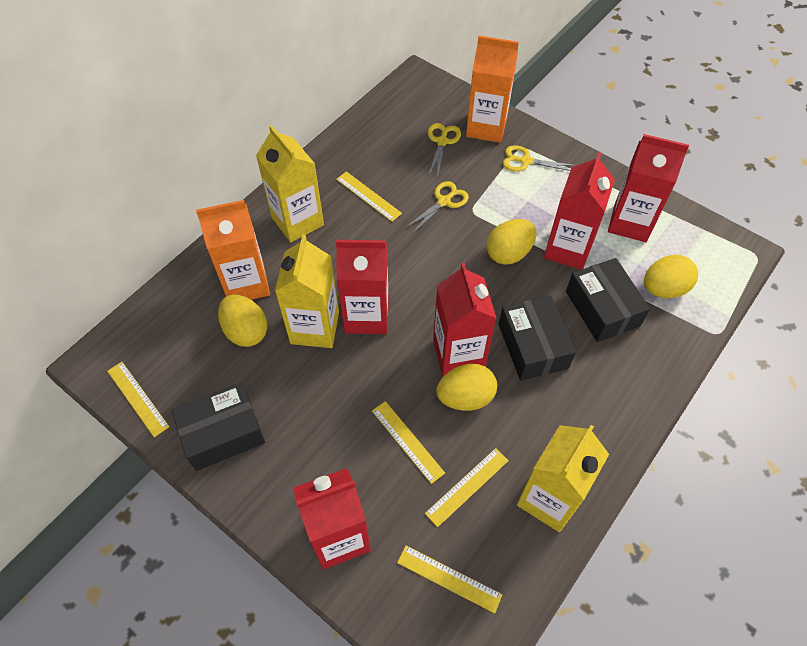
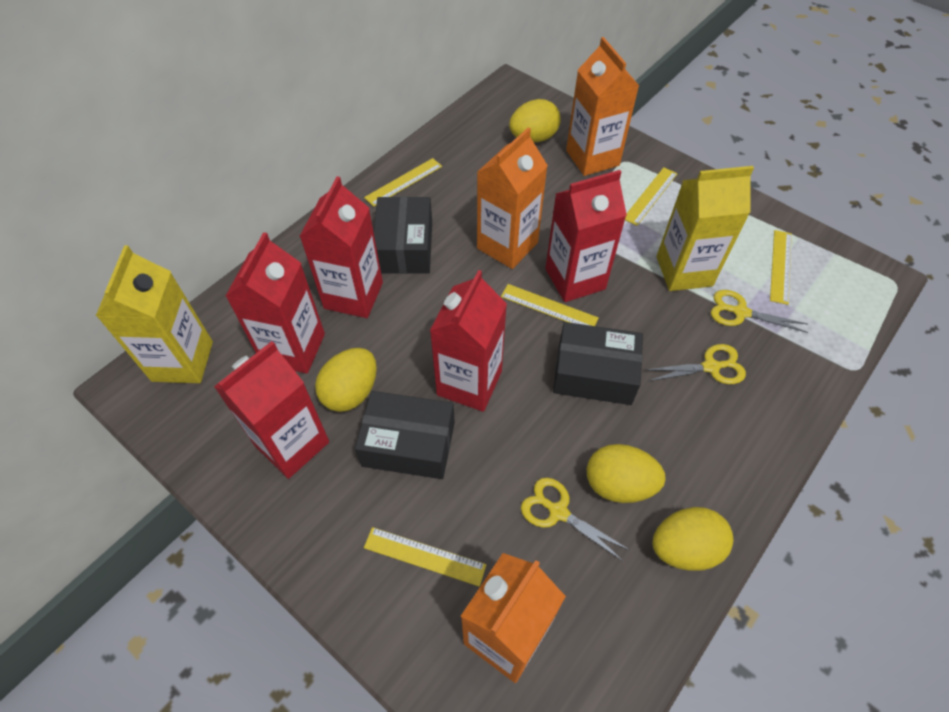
orange carton: 2 -> 3
yellow carton: 3 -> 2

